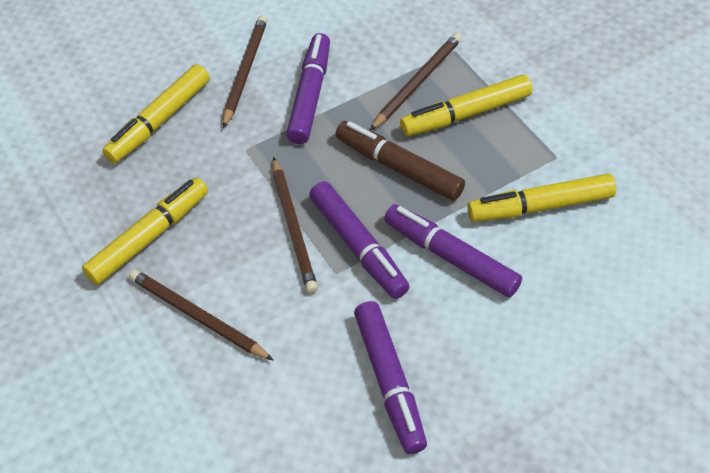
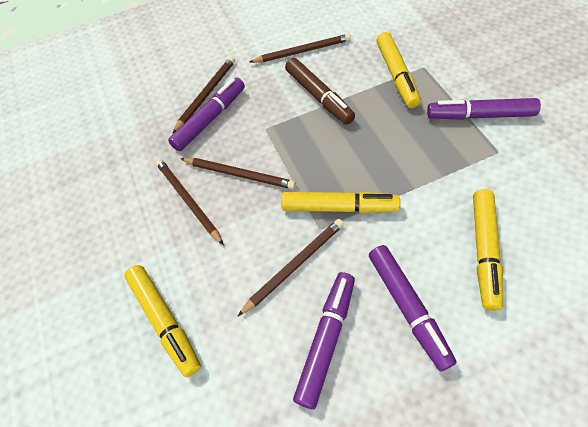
brown pencil: 4 -> 5

